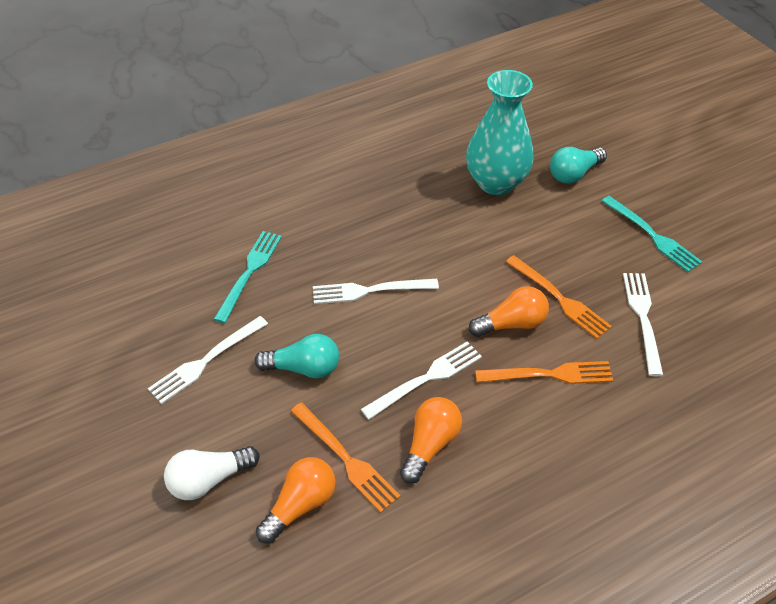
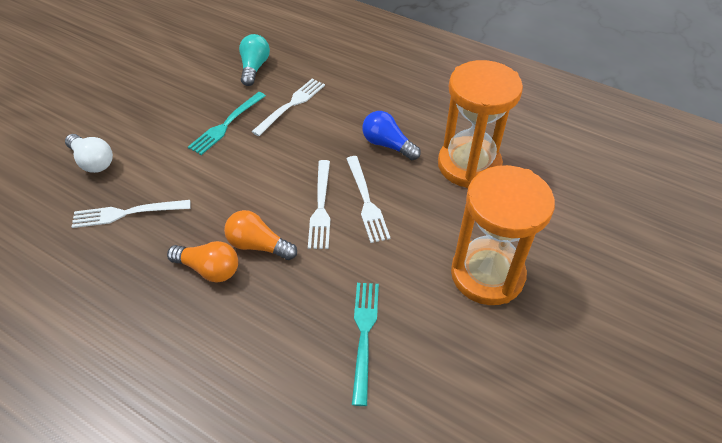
blue light bulb: 0 -> 1
orange fork: 3 -> 0
orange hourglass: 0 -> 2
orange light bulb: 3 -> 2
turquoise light bulb: 2 -> 1
turquoise vase: 1 -> 0

